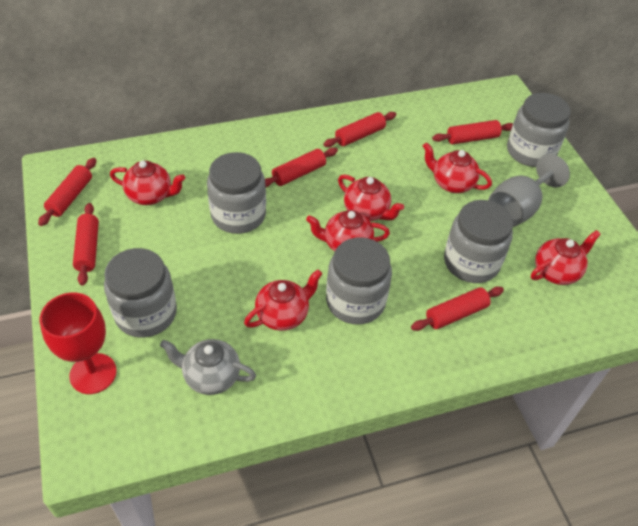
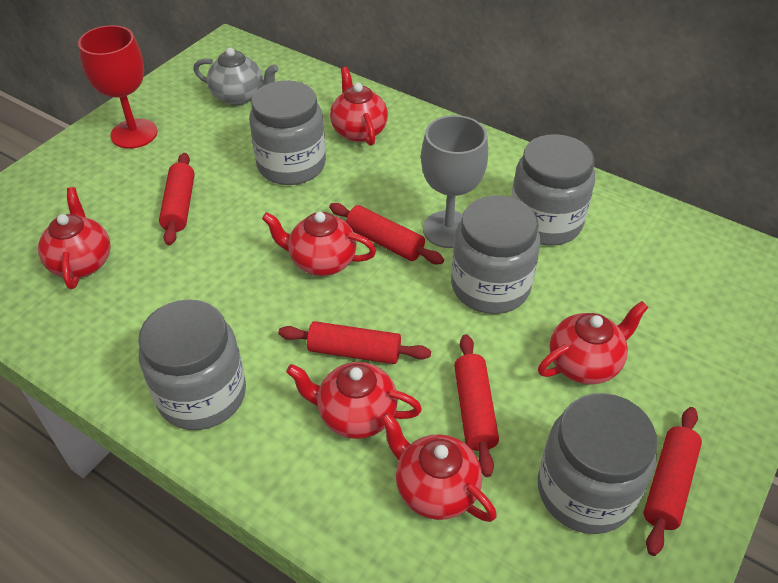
red rolling pin: 6 -> 5

